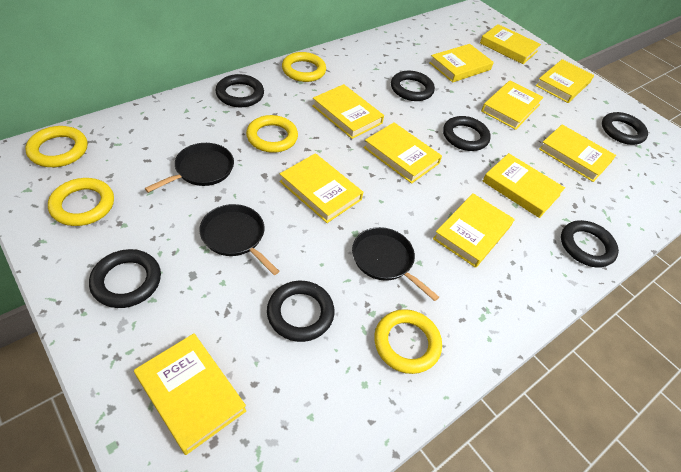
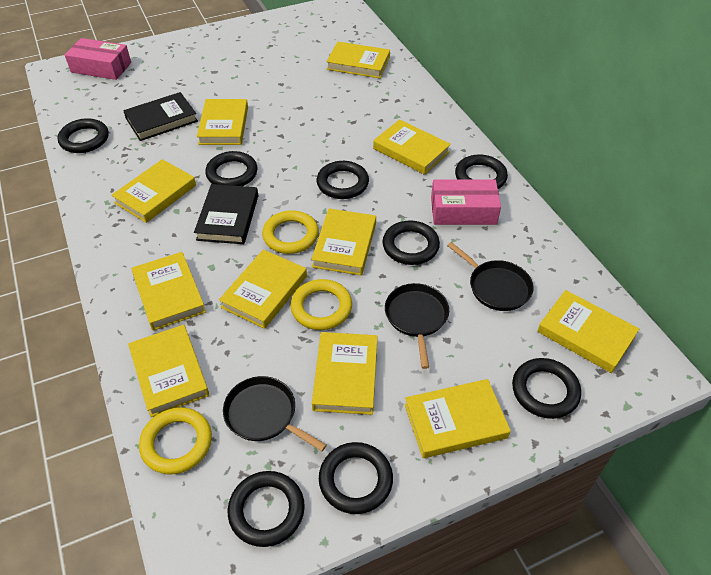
black book: 0 -> 2
black ring: 7 -> 8
pink box: 0 -> 2
yellow ring: 5 -> 3

